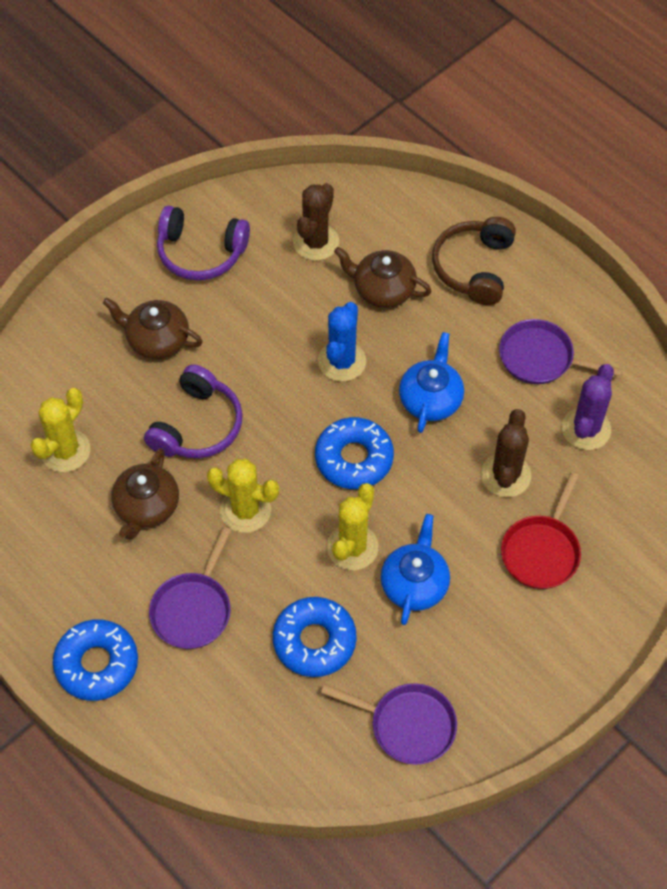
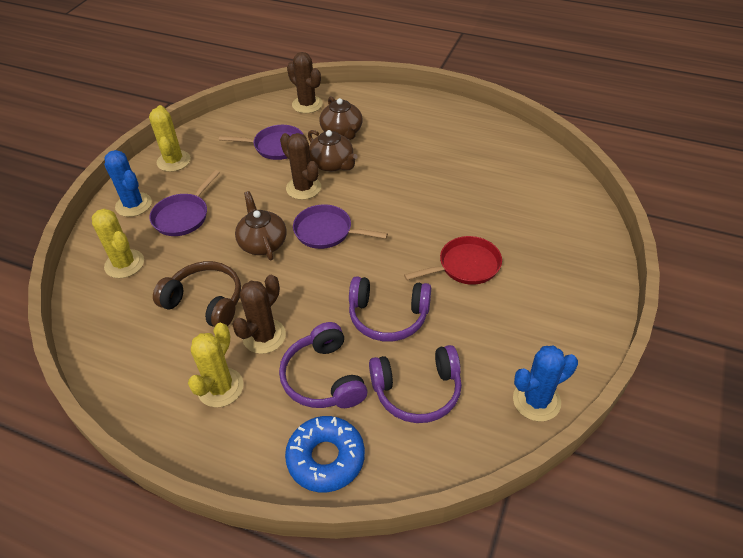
blue cactus: 1 -> 2
blue donut: 3 -> 1
blue teapot: 2 -> 0
brown cactus: 2 -> 3
purple cactus: 1 -> 0
purple headphones: 2 -> 3

